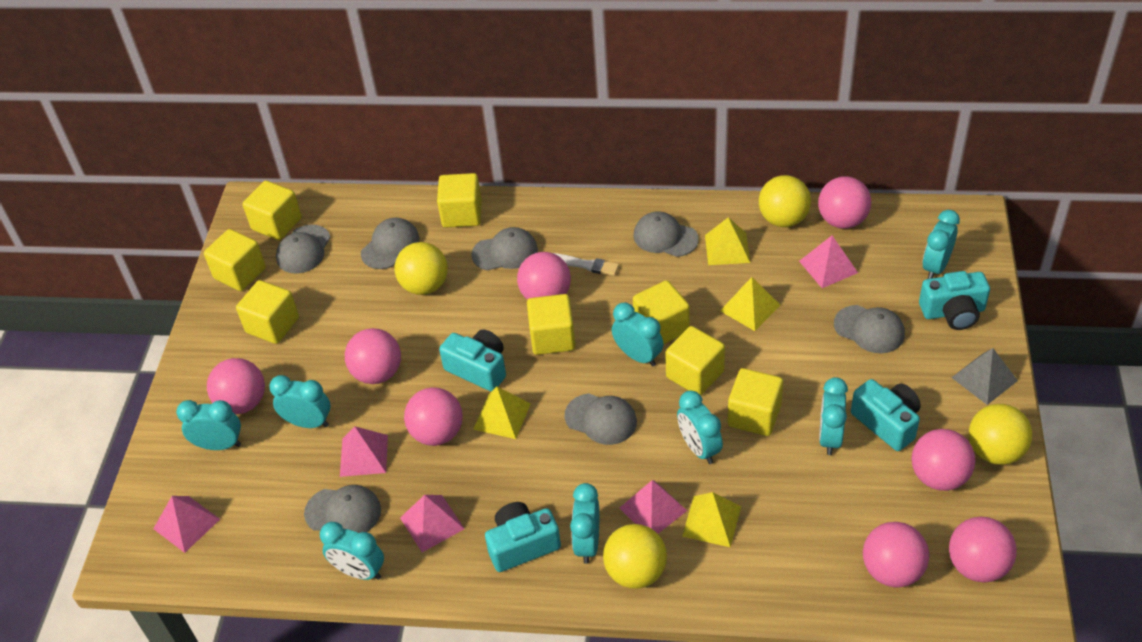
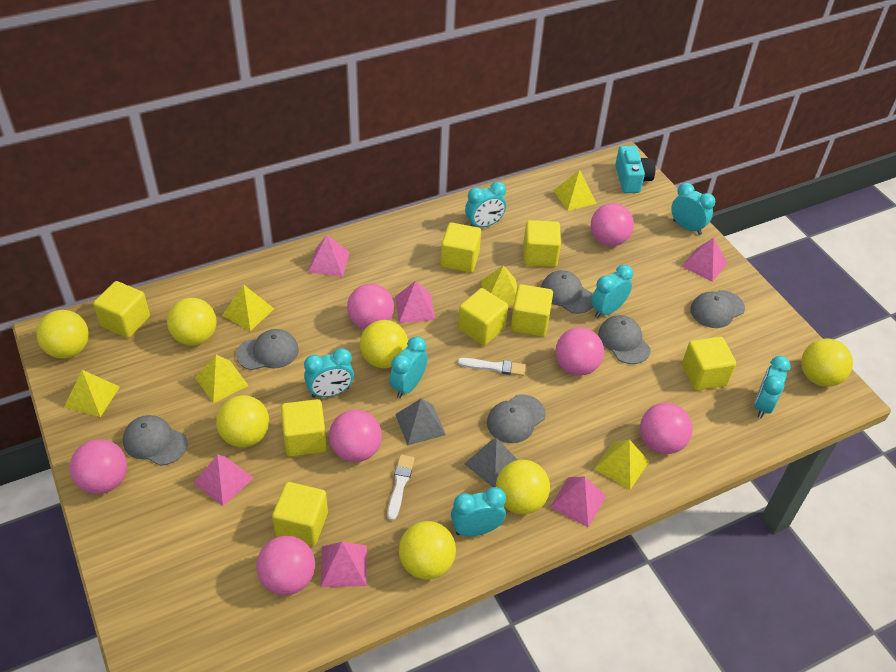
grey cap: 7 -> 6
grey pyramid: 1 -> 2
pink ball: 8 -> 7
pink pyramid: 5 -> 6
turquoise camera: 4 -> 1
turquoise clock: 8 -> 7
white brush: 1 -> 2
yellow ball: 4 -> 7
yellow pyramid: 4 -> 6

